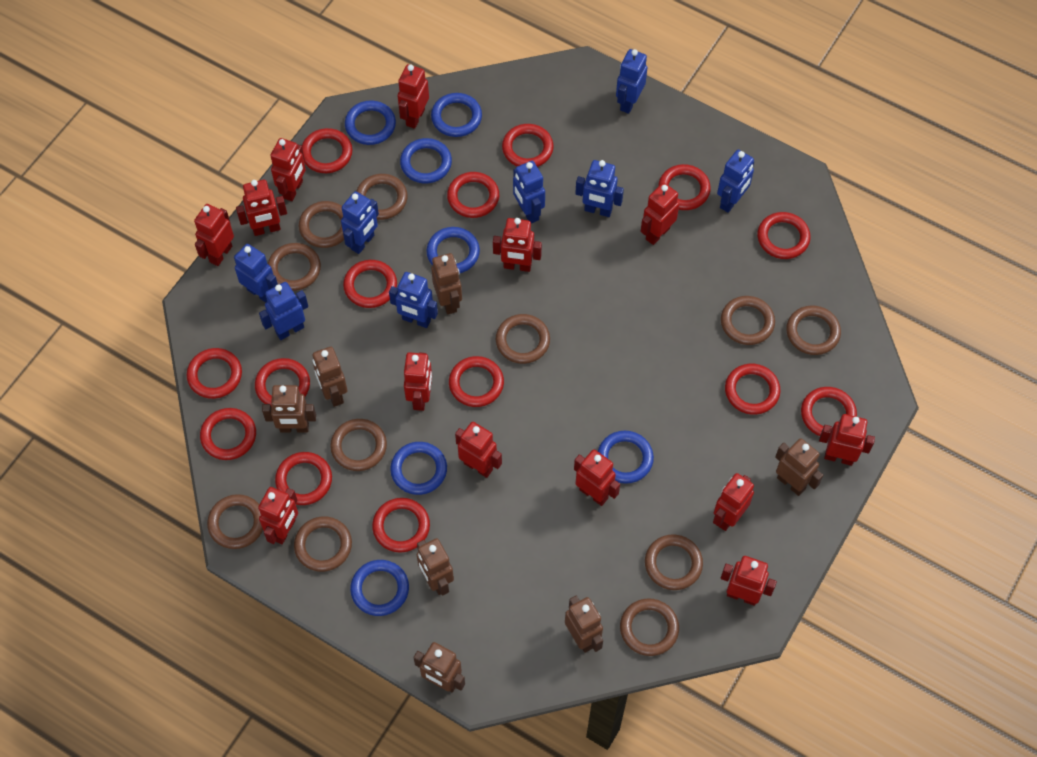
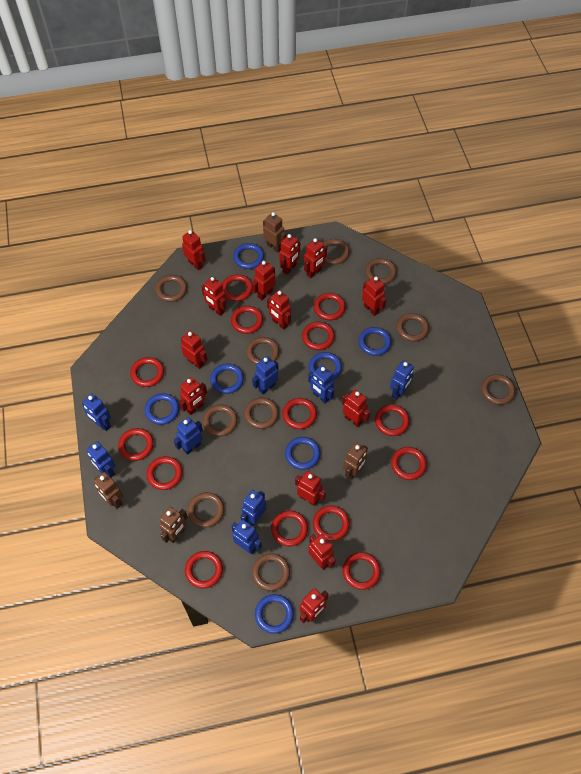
brown ring: 11 -> 10
brown robot: 7 -> 4

